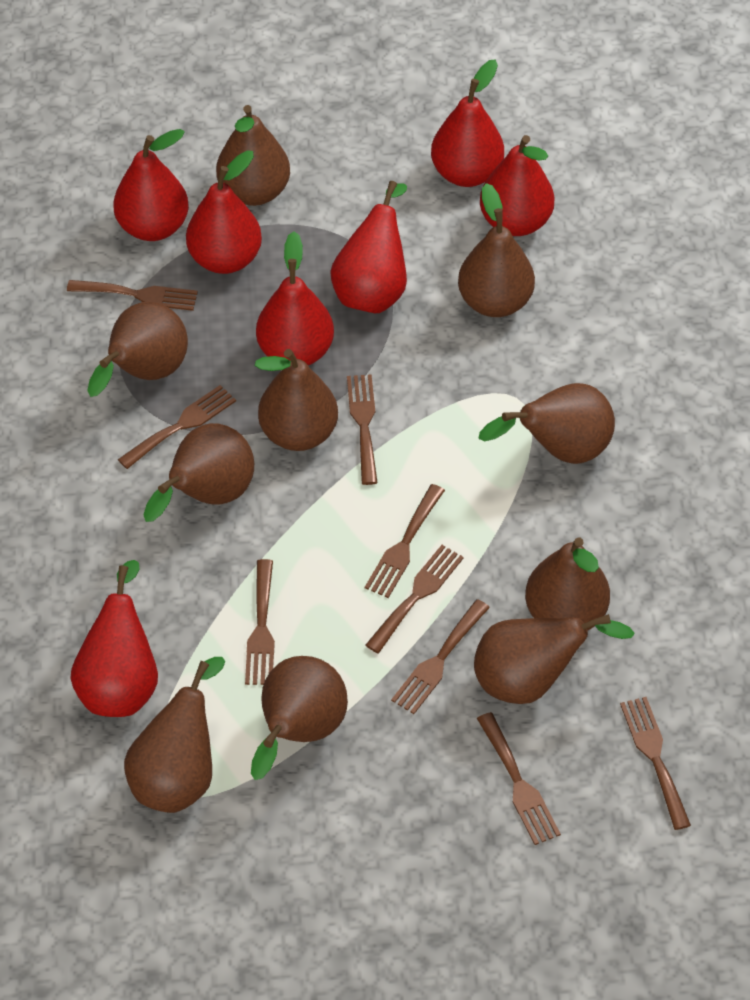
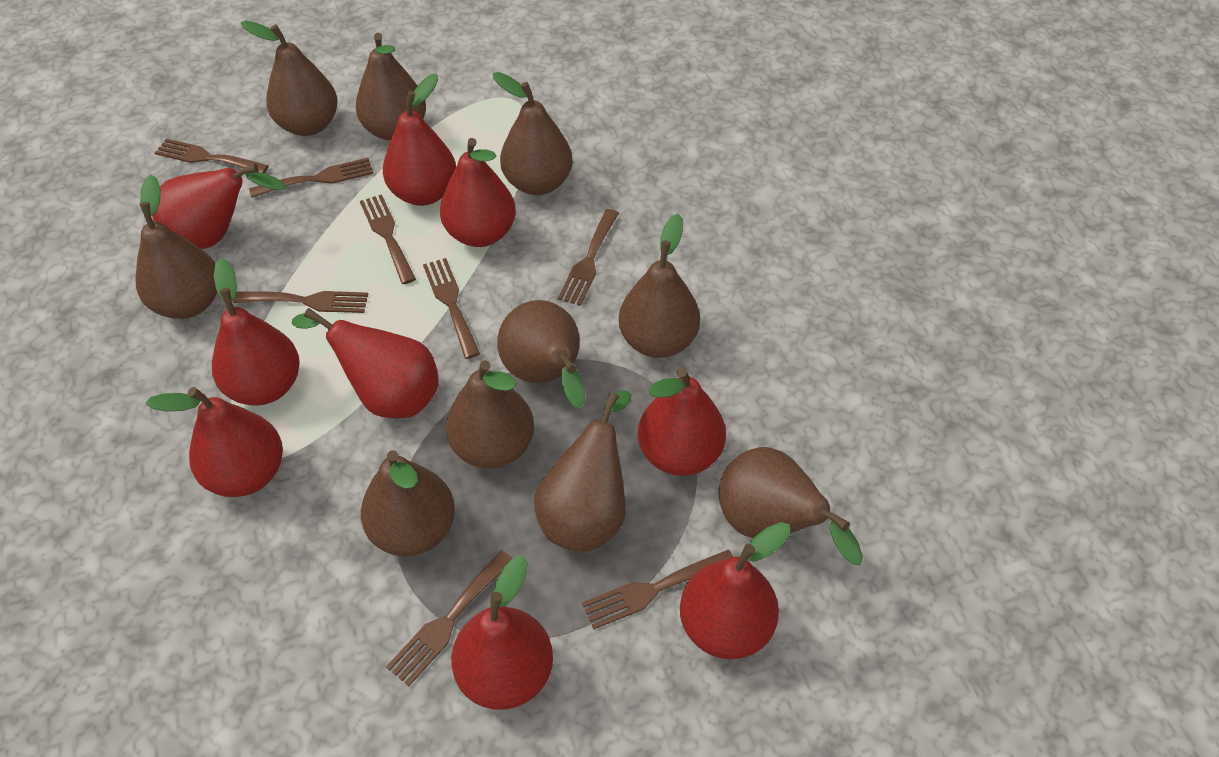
brown fork: 9 -> 8
red pear: 7 -> 9

